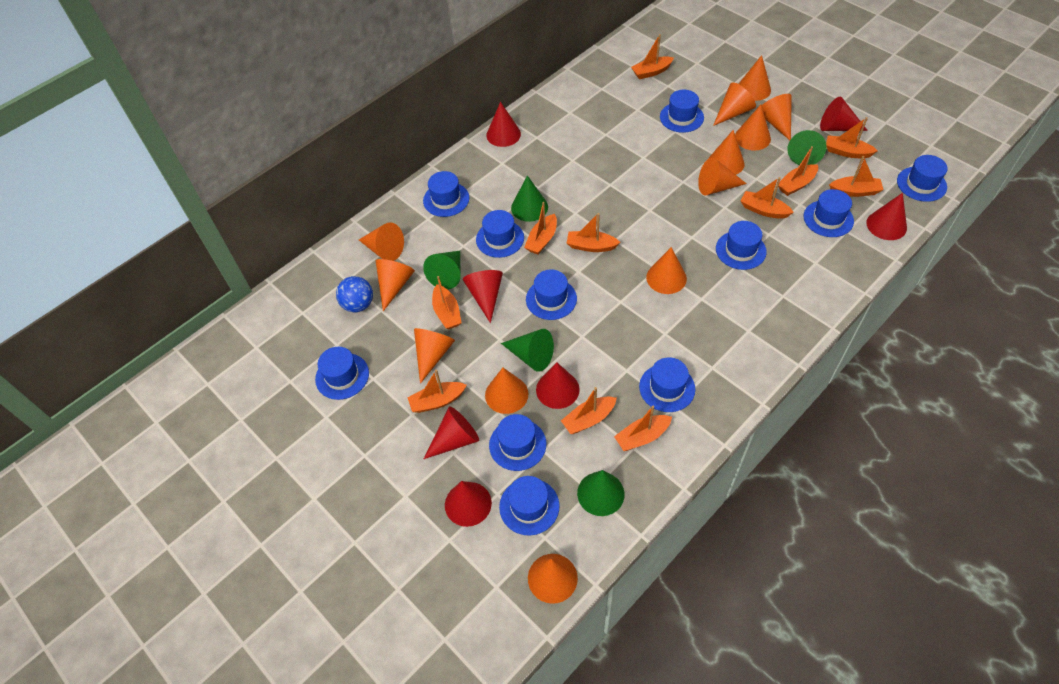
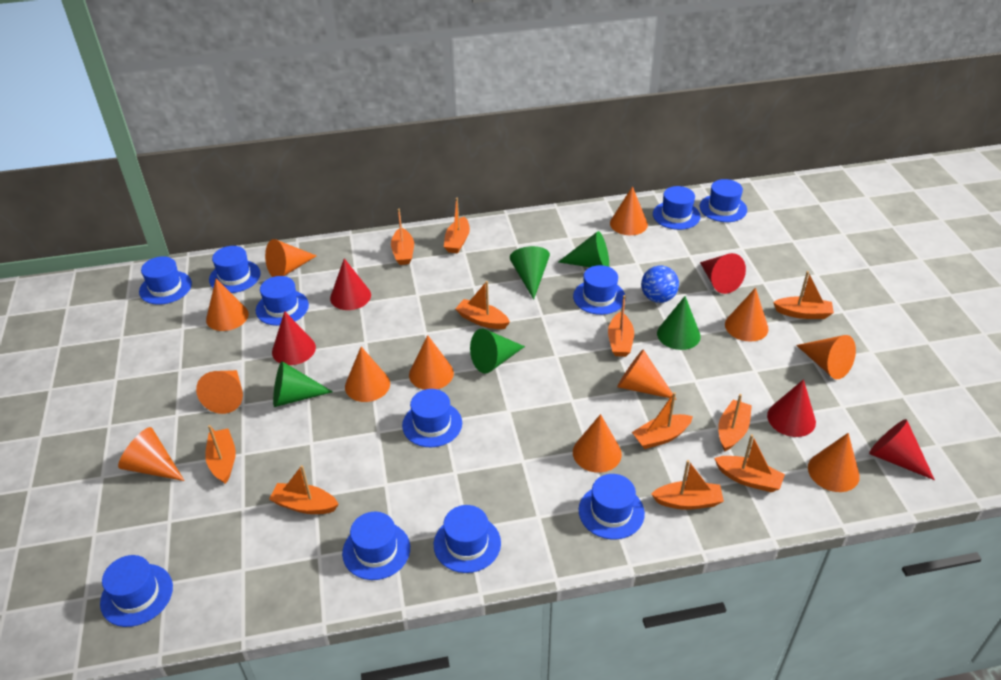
red cone: 7 -> 5

